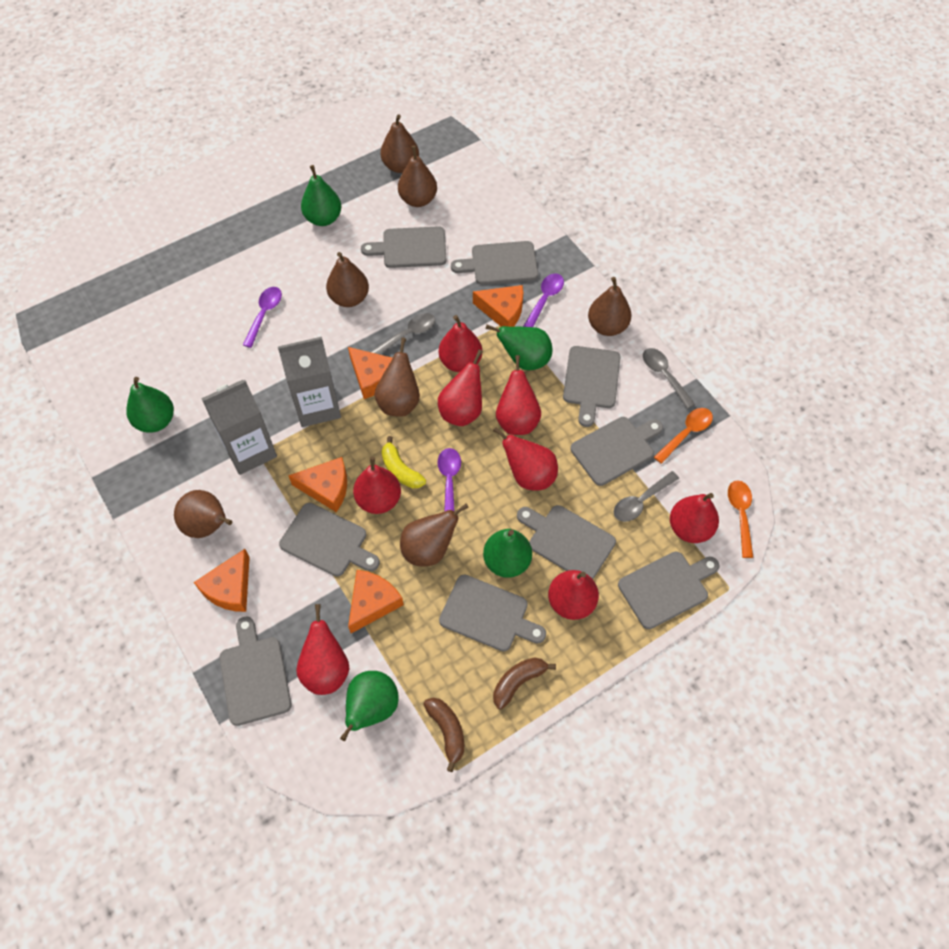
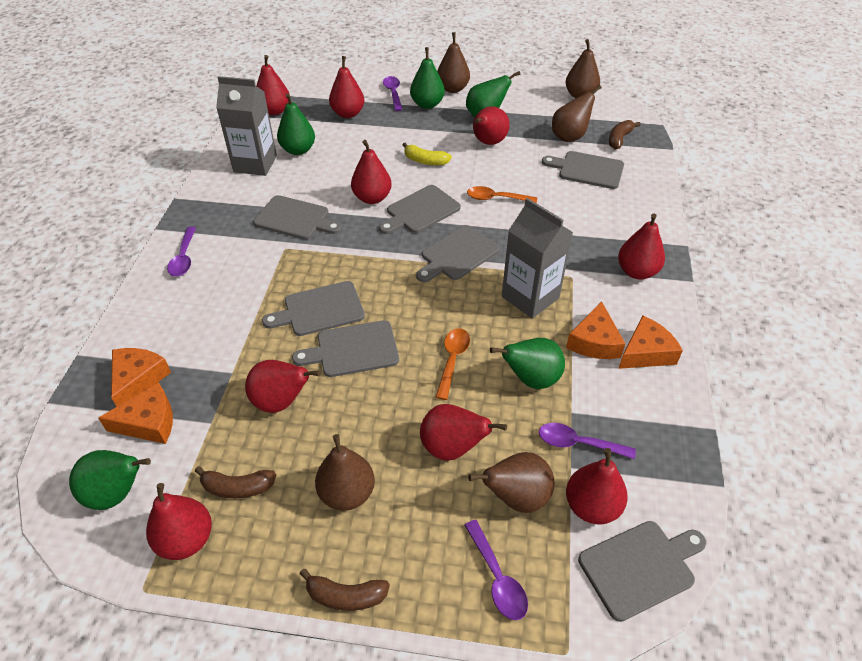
brown banana: 2 -> 3
brown pear: 7 -> 5
grey cutting board: 9 -> 7
grey spoon: 3 -> 0
orange cheese: 5 -> 4
purple spoon: 3 -> 4
red pear: 8 -> 9

